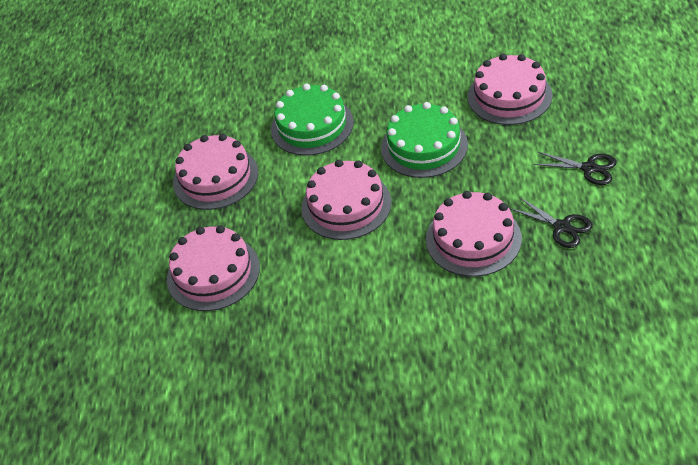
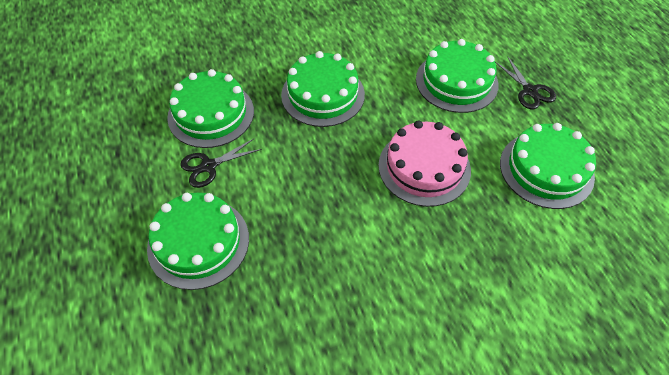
green cake: 2 -> 5
pink cake: 5 -> 1

